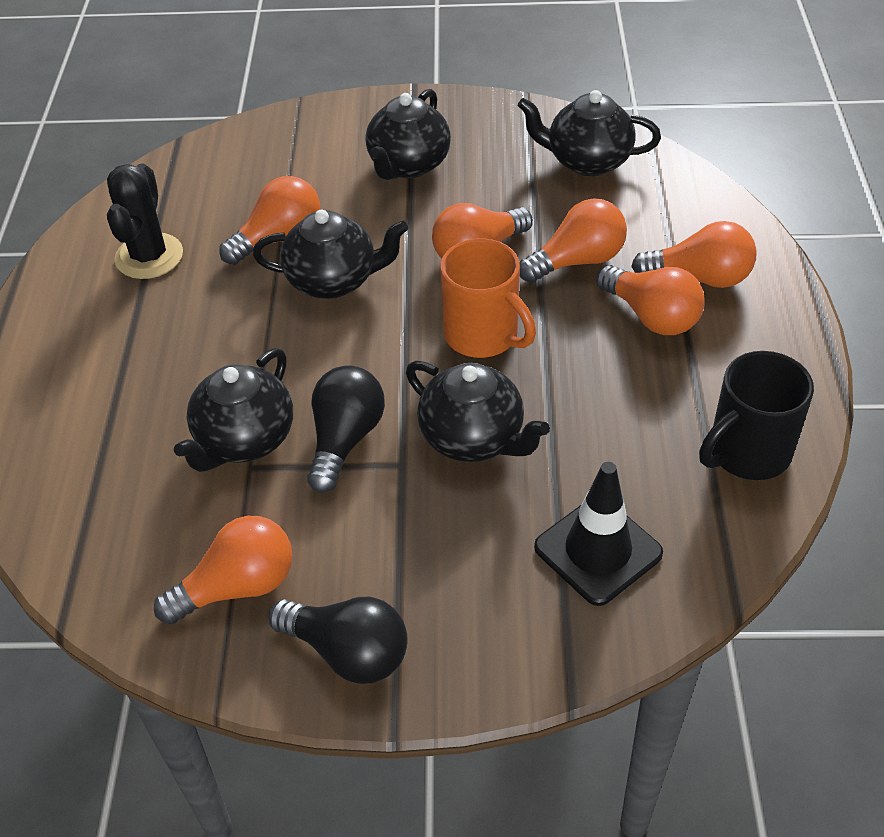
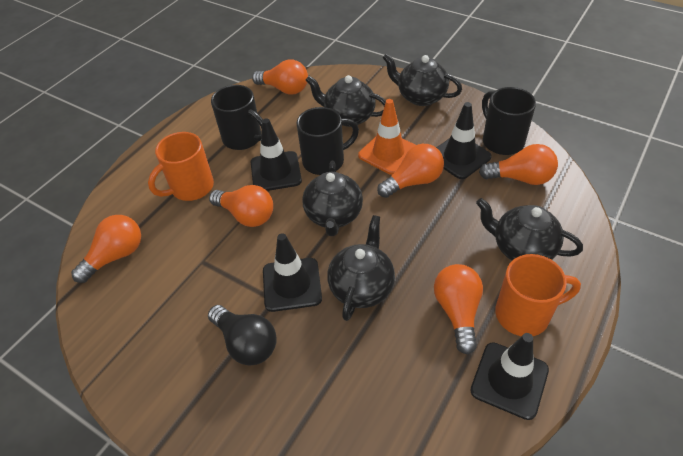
black cactus: 1 -> 0
black light bulb: 2 -> 1
black mug: 1 -> 3
black traffic cone: 1 -> 4
orange mug: 1 -> 2
orange traffic cone: 0 -> 1

